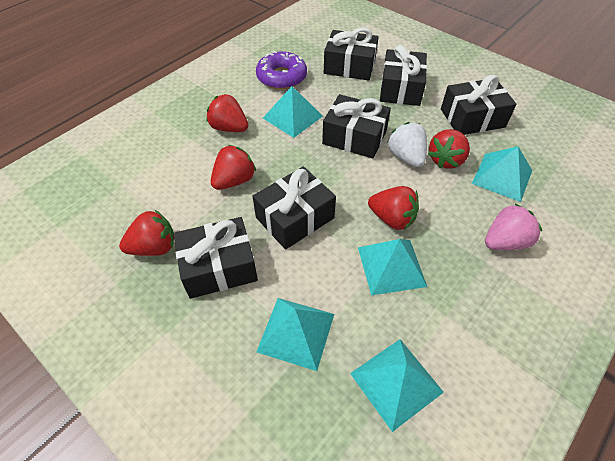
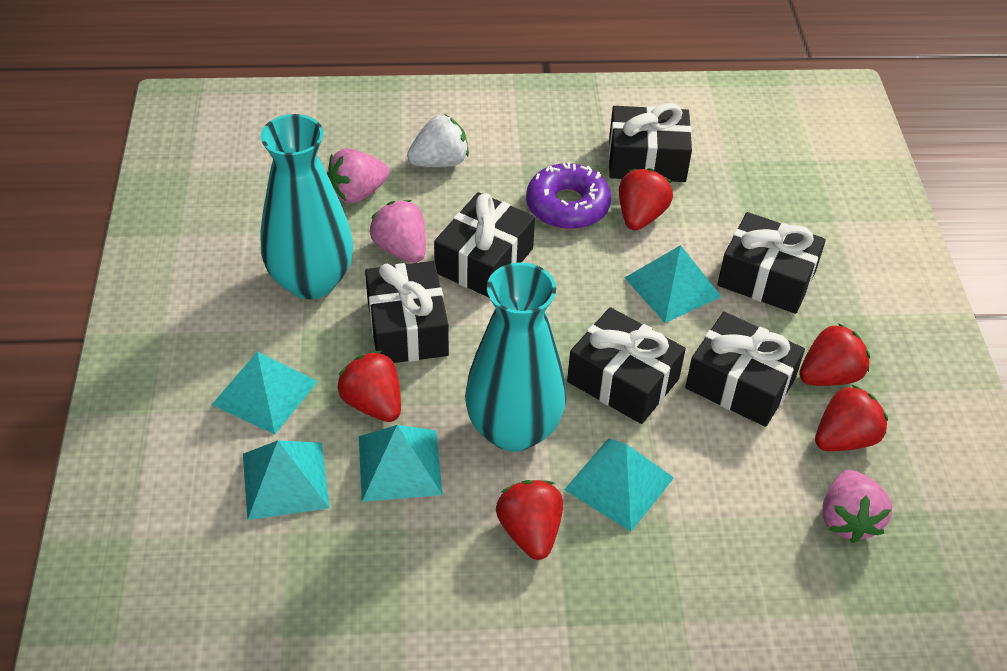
pink strawberry: 1 -> 3
turquoise vase: 0 -> 2

